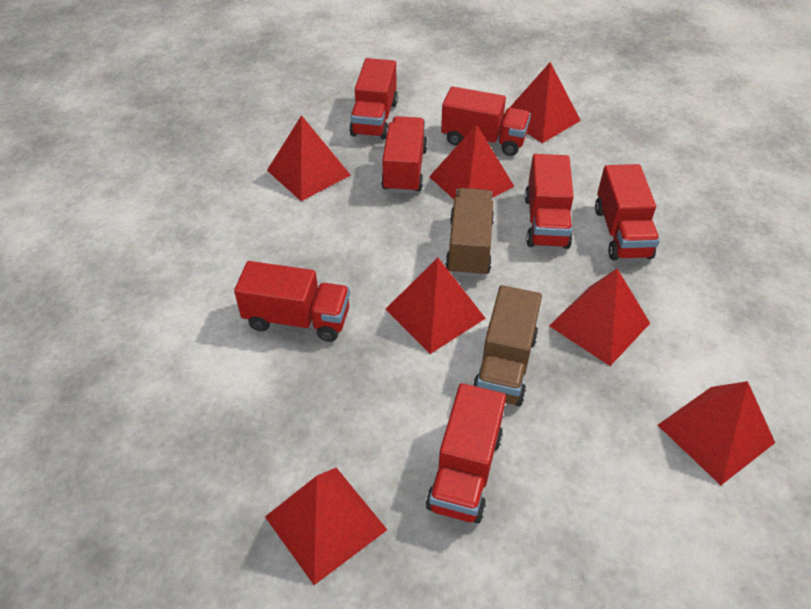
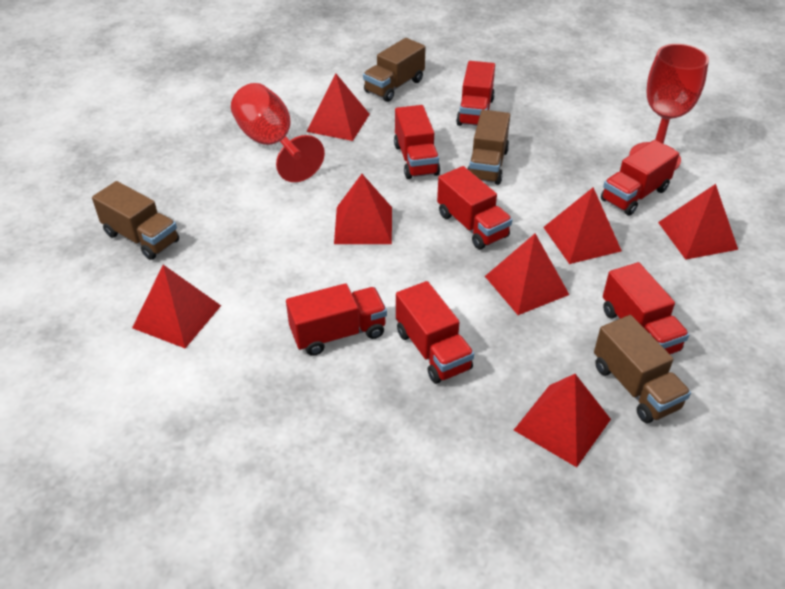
brown truck: 2 -> 4
red goblet: 0 -> 2

